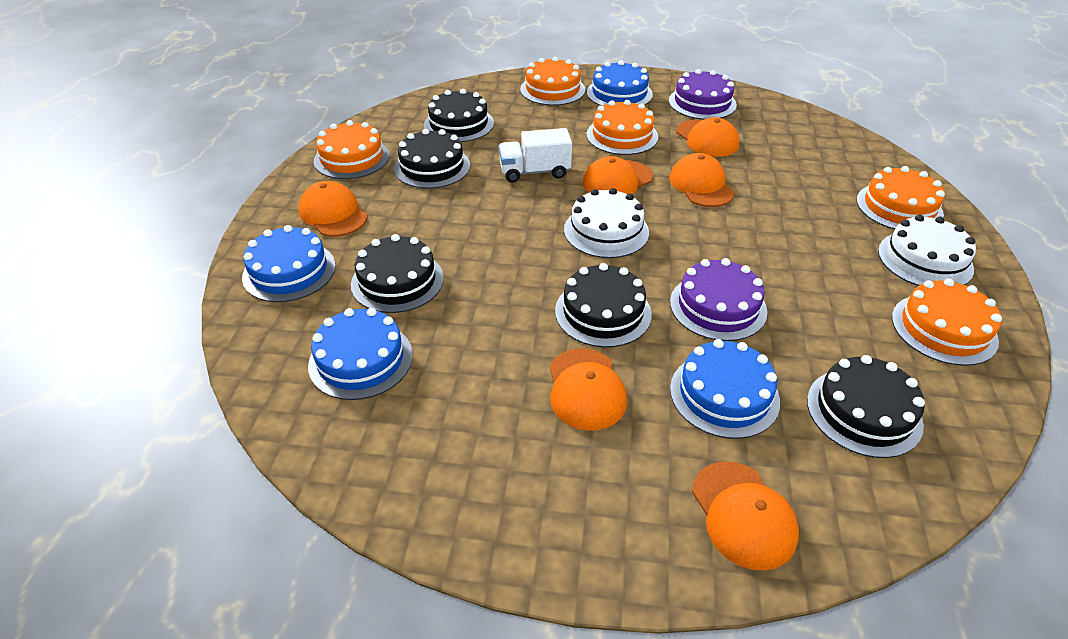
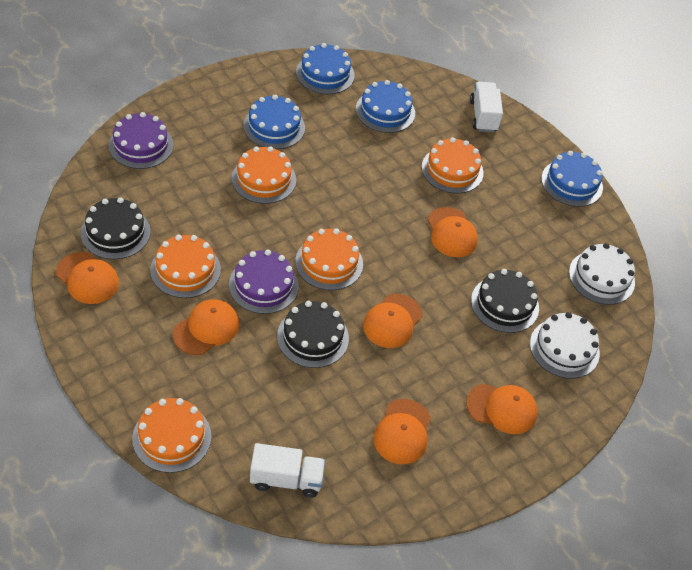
black cake: 5 -> 3
white truck: 1 -> 2

